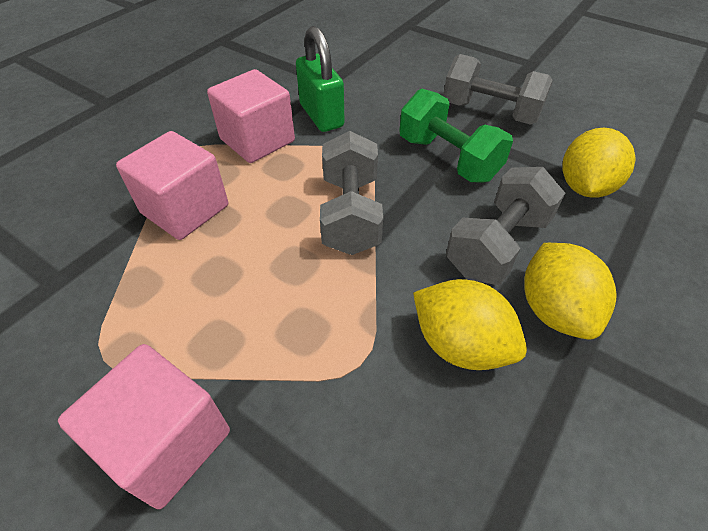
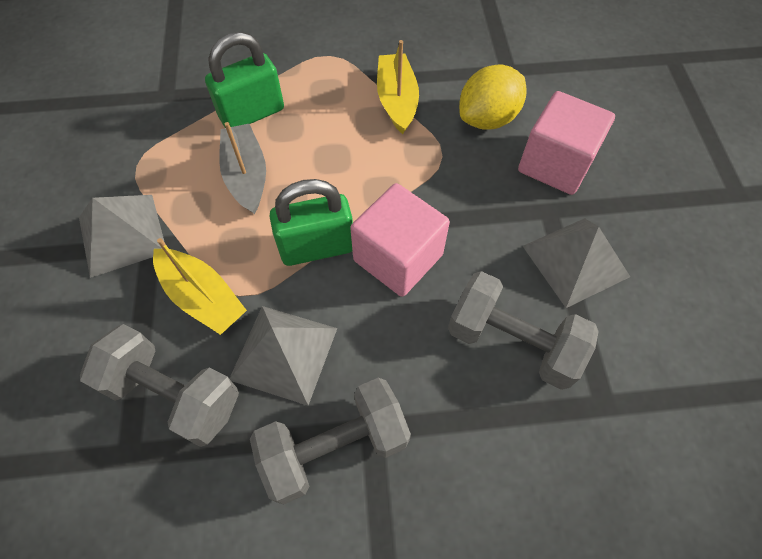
green dumbbell: 1 -> 0
green padlock: 1 -> 2
grey boat: 0 -> 1
grey pyramid: 0 -> 3
pink cube: 3 -> 2
yellow boat: 0 -> 2
yellow lemon: 3 -> 1

